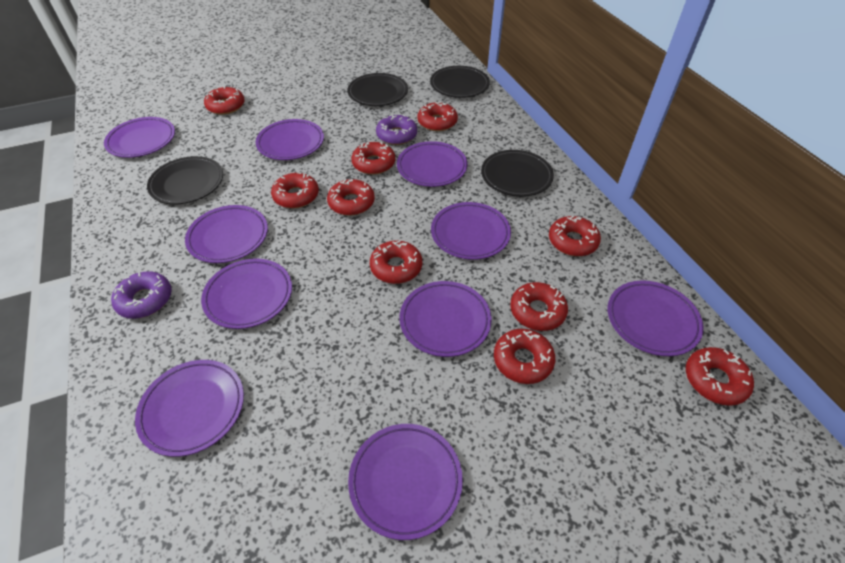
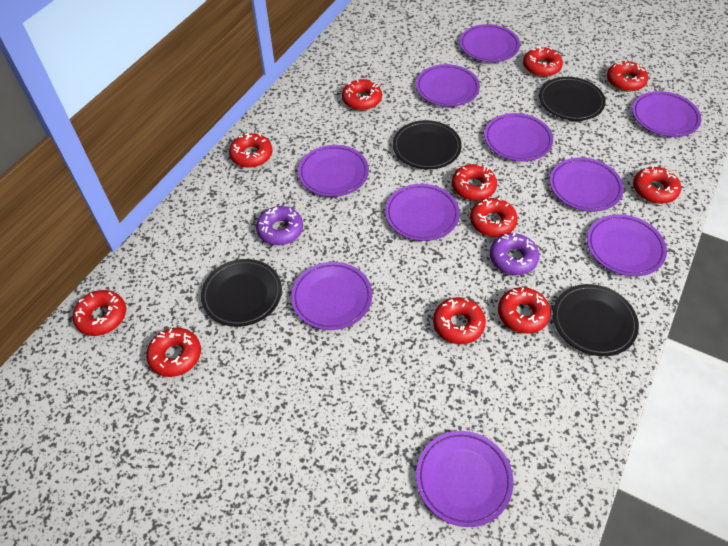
red donut: 10 -> 11

